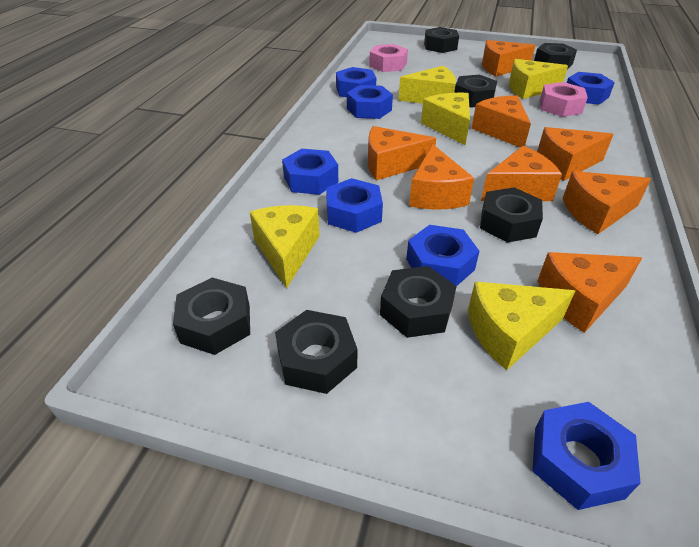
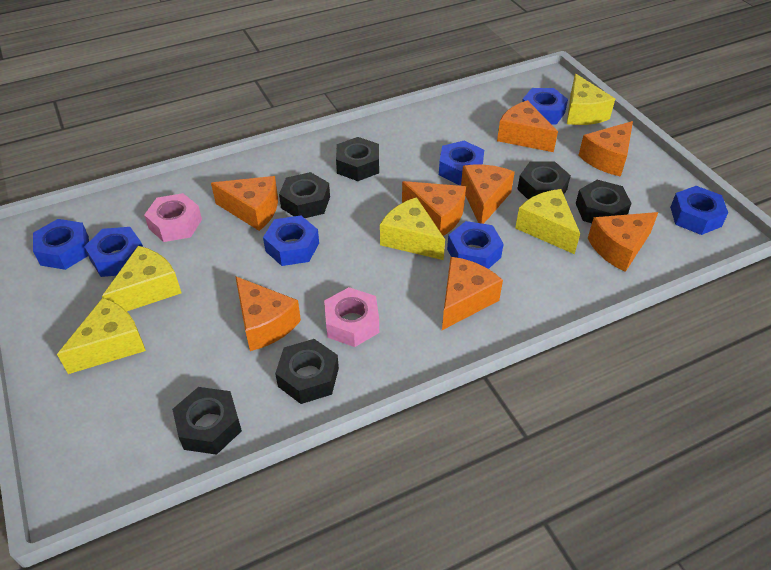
black nut: 7 -> 6

